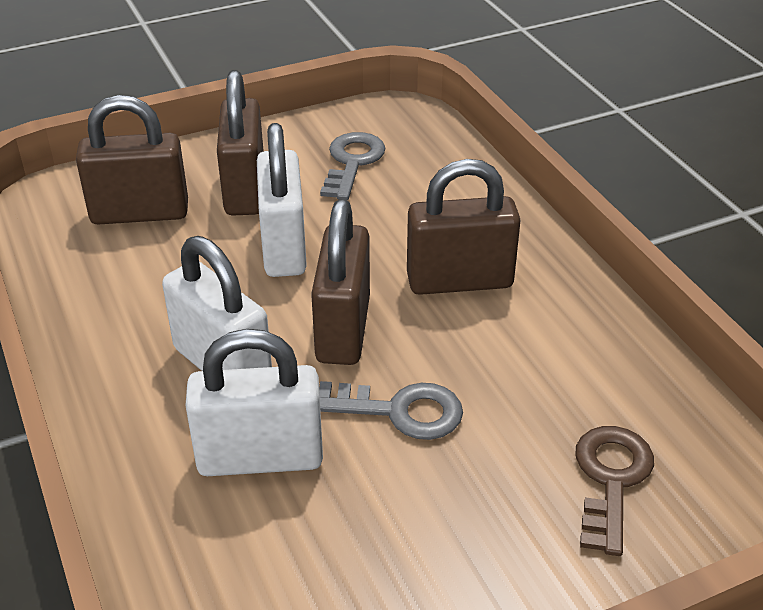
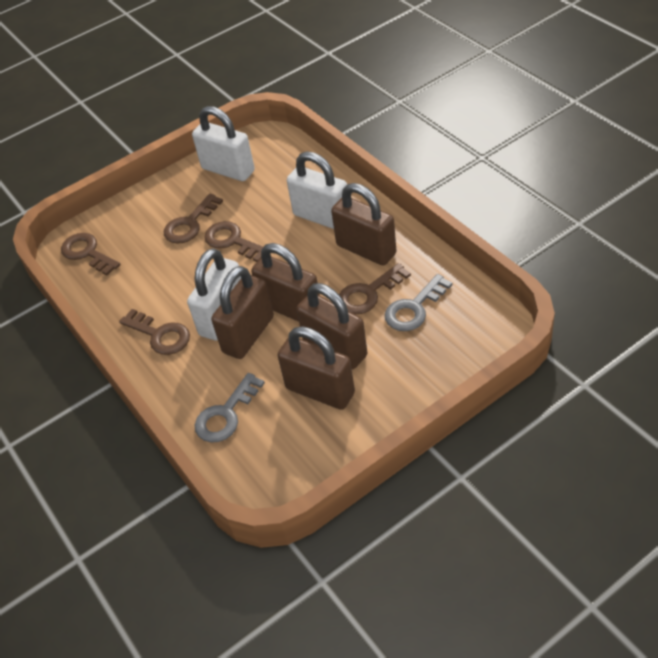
brown key: 1 -> 5
brown padlock: 4 -> 5

